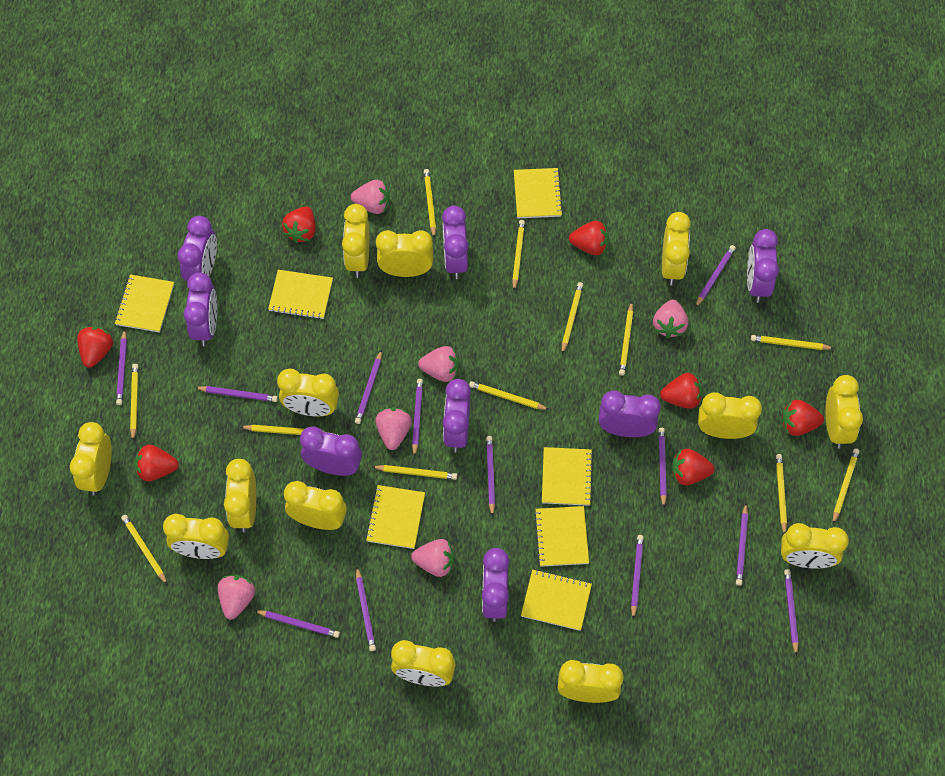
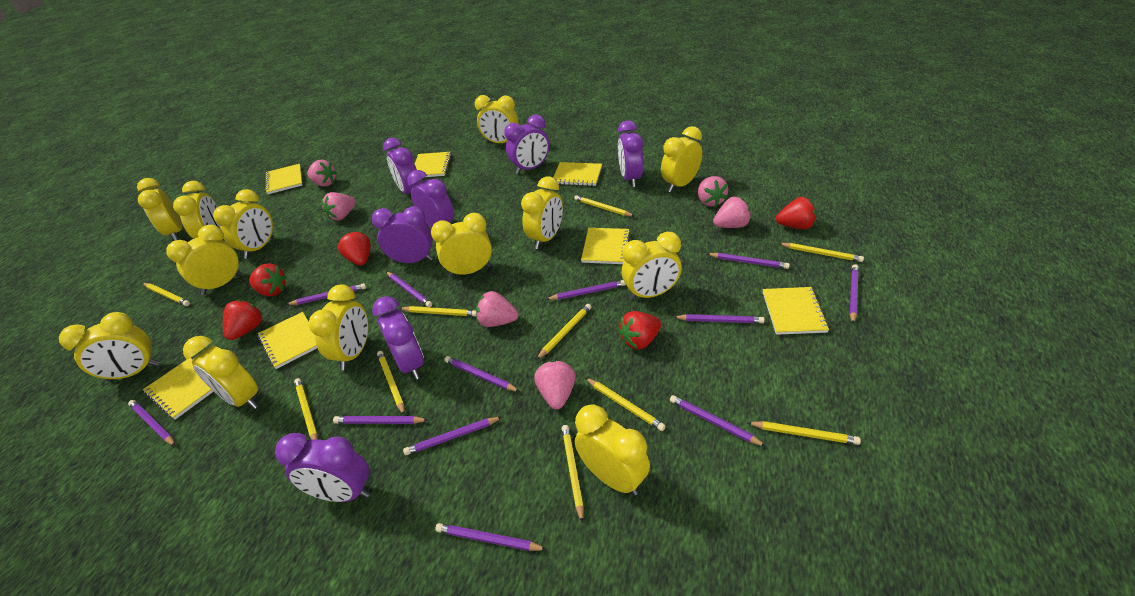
purple clock: 8 -> 7
red strawberry: 7 -> 5
yellow pencil: 12 -> 10

